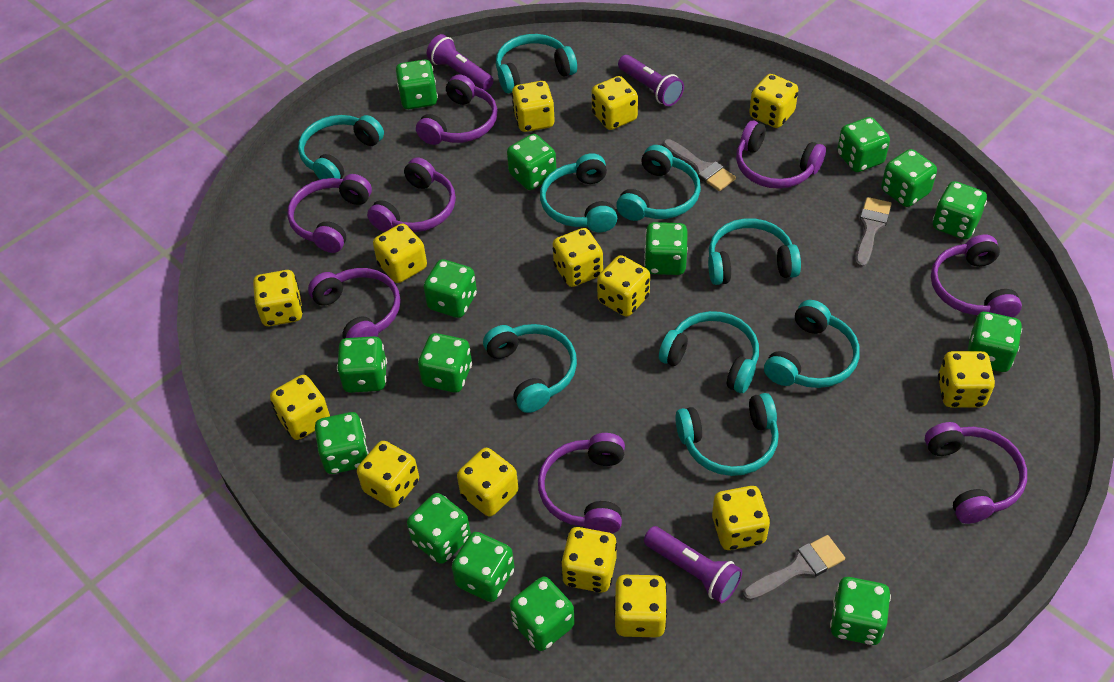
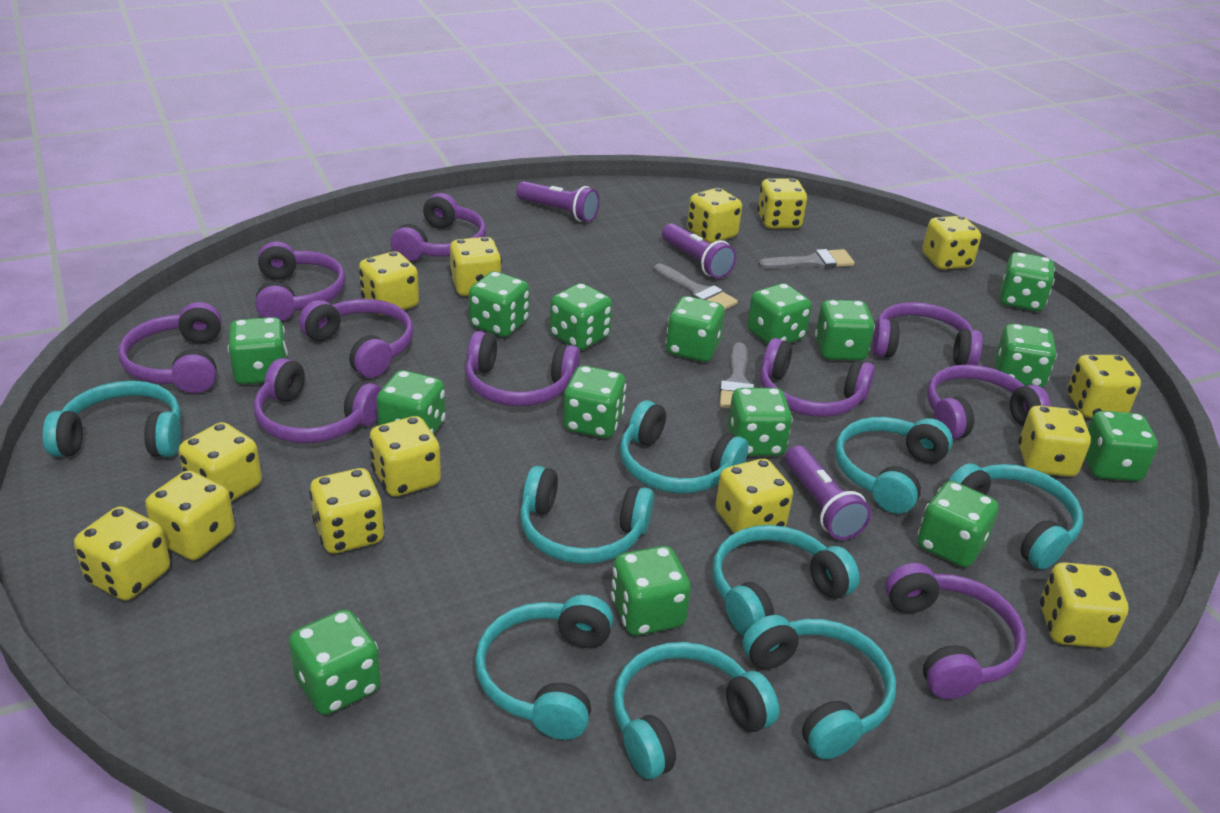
purple headphones: 8 -> 10

